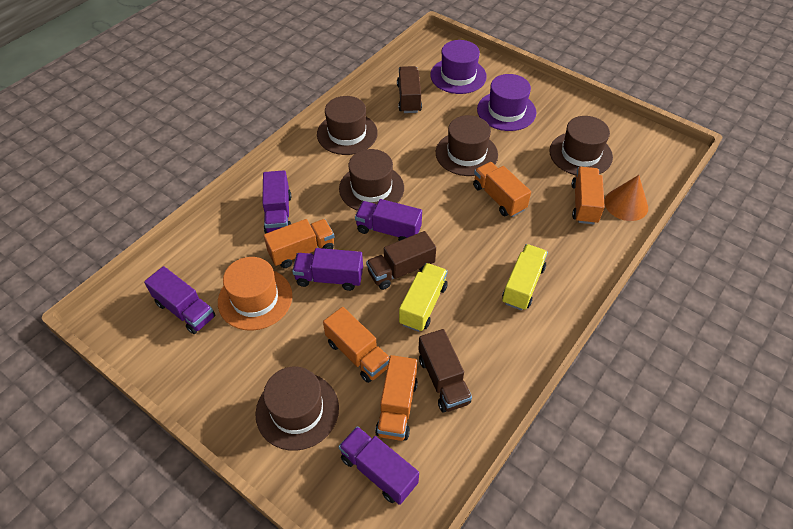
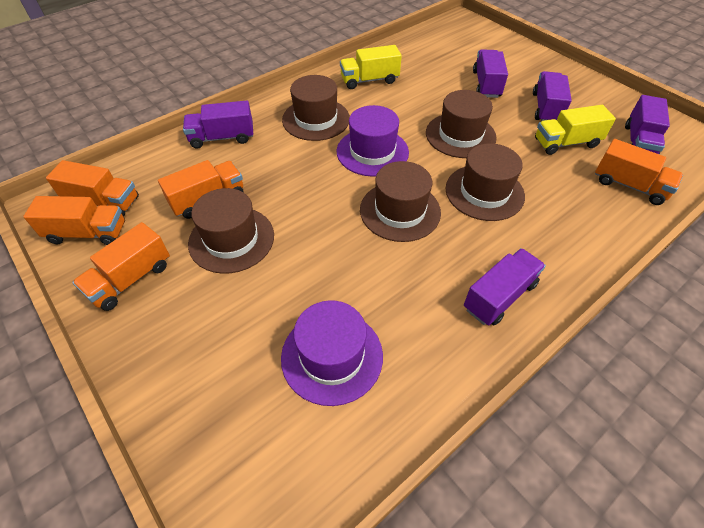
brown truck: 3 -> 0
orange cone: 1 -> 0
orange hat: 1 -> 0

